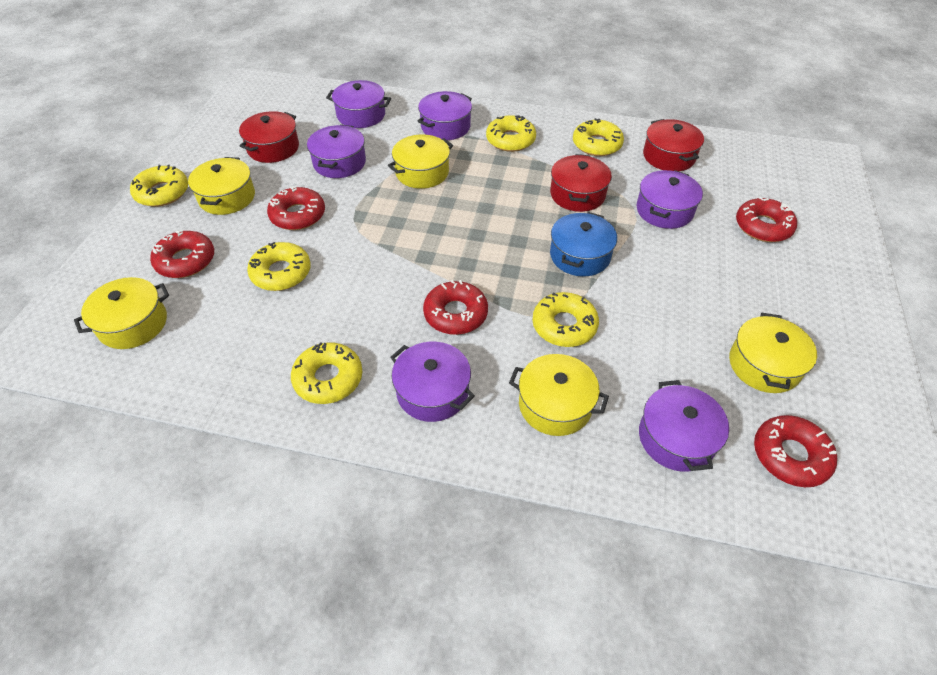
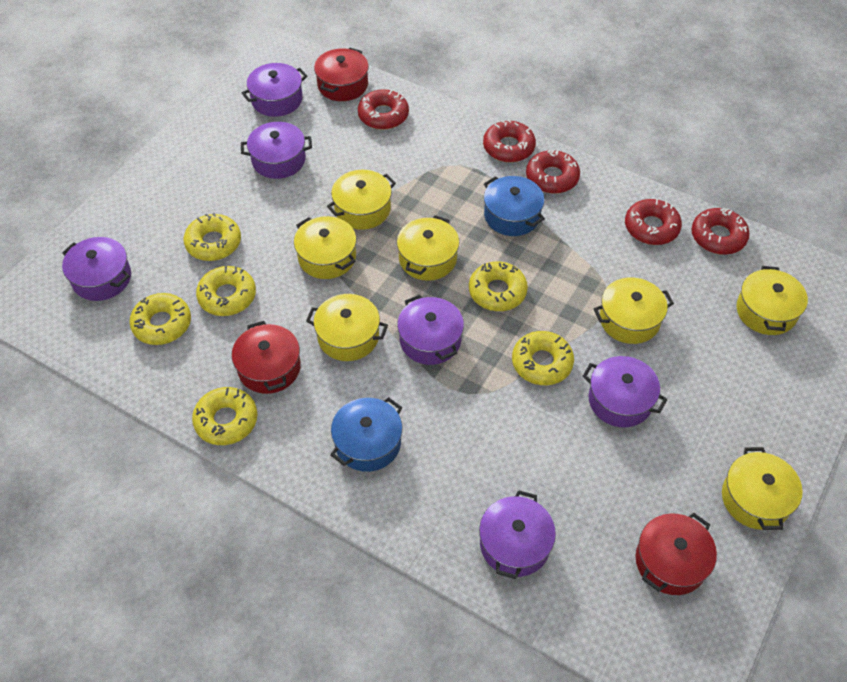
blue pot: 1 -> 2
yellow pot: 5 -> 7

